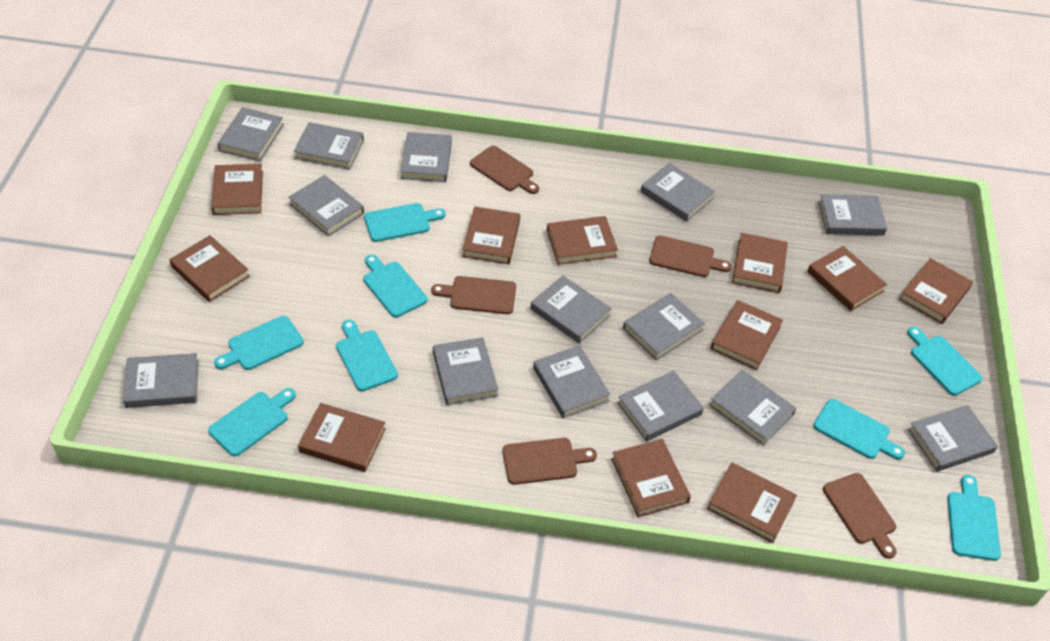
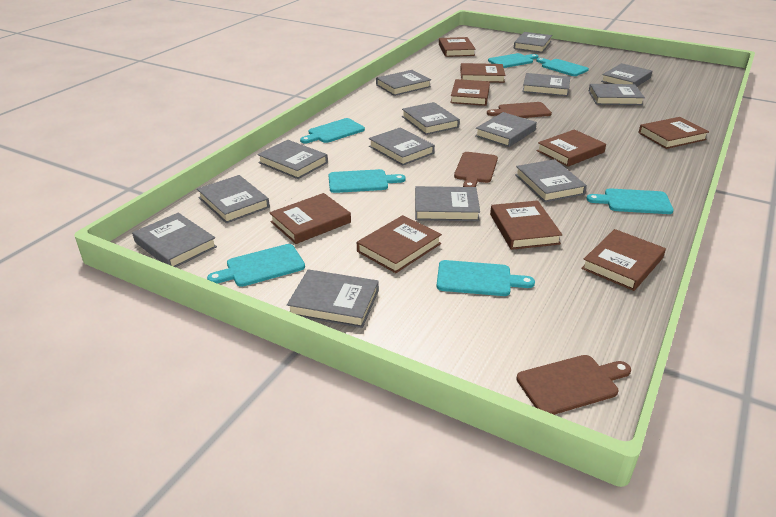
brown book: 11 -> 9
brown cutting board: 5 -> 3
turquoise cutting board: 8 -> 7

